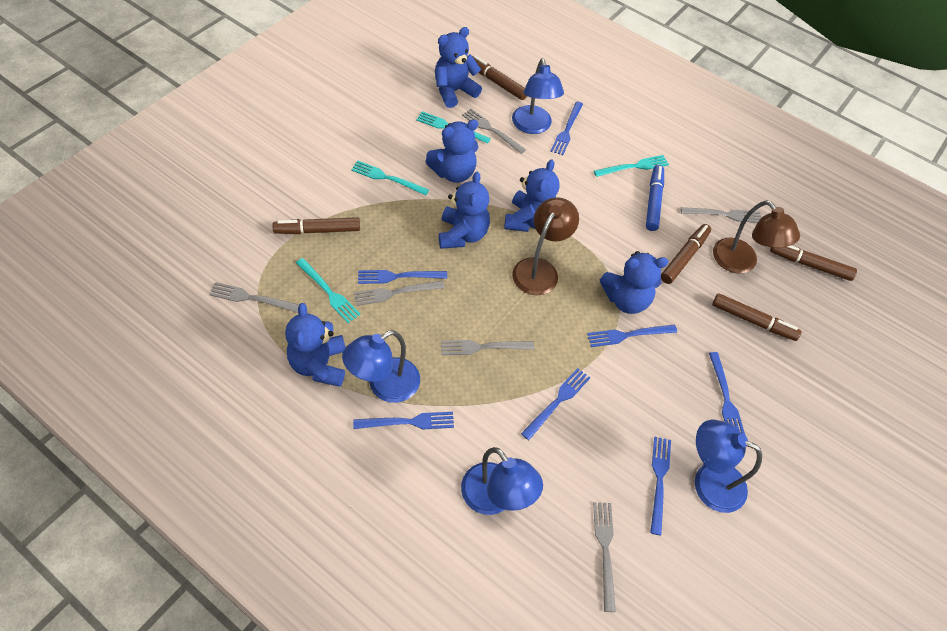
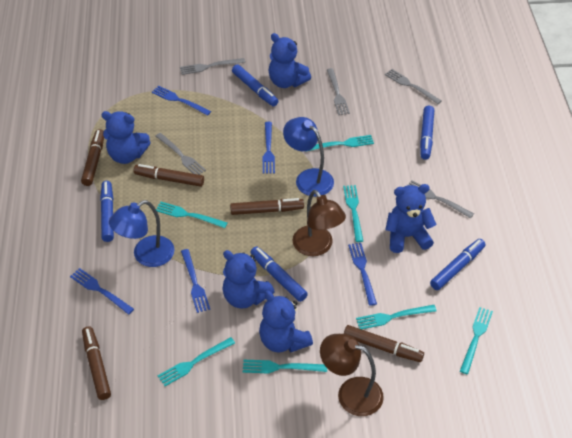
blue fork: 7 -> 5
blue lamp: 4 -> 2
blue marker: 1 -> 5
blue teddy bear: 6 -> 5
grey fork: 6 -> 5
turquoise fork: 4 -> 7

